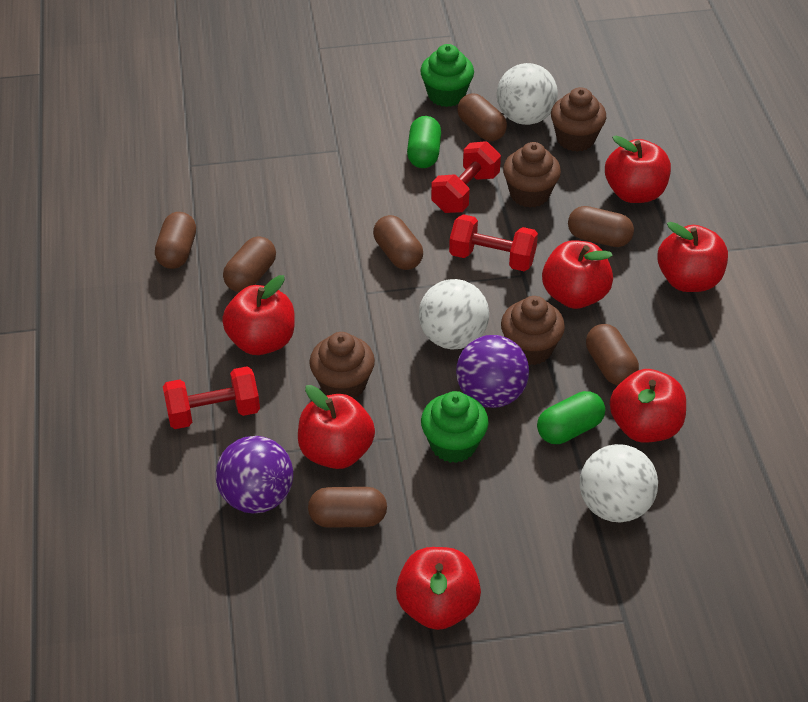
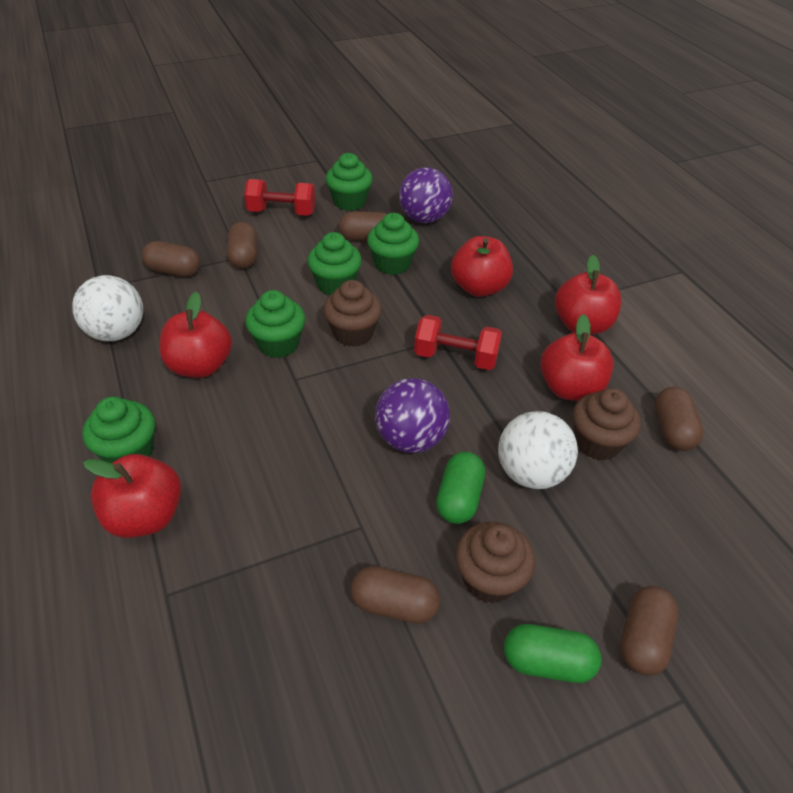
brown capsule: 7 -> 6
brown cupcake: 4 -> 3
green cupcake: 2 -> 5
red apple: 7 -> 5
red dumbbell: 3 -> 2
white ball: 3 -> 2

